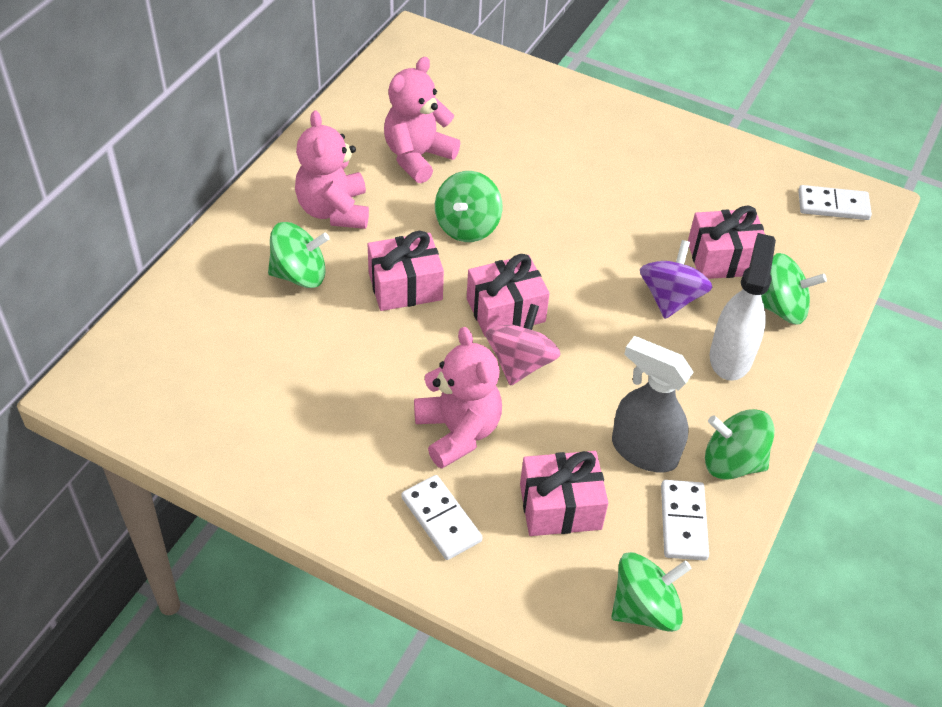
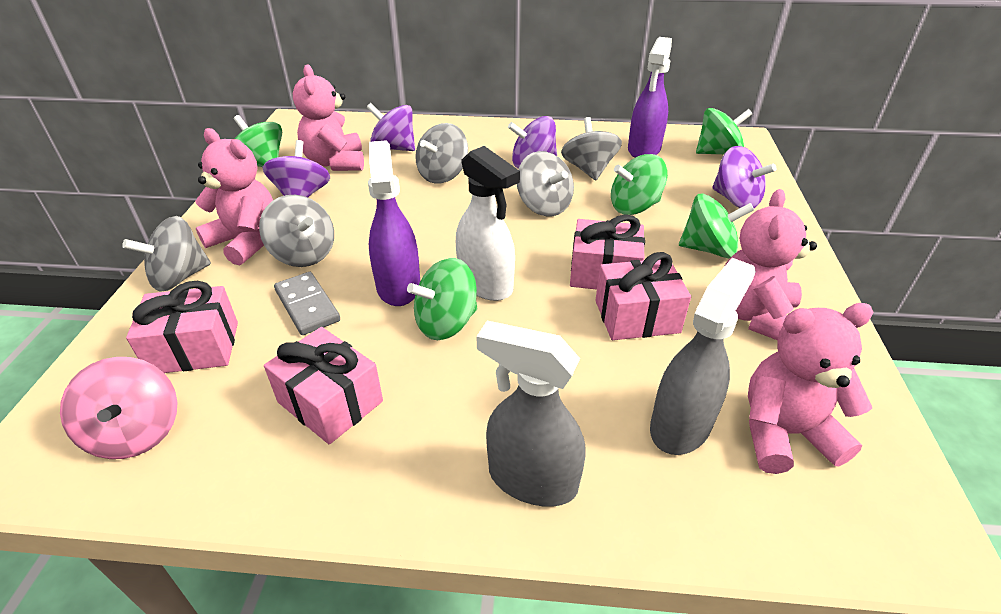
grey domino: 0 -> 1
grey spinning top: 0 -> 5
grey spray bottle: 1 -> 2
pink teddy bear: 3 -> 4
purple spinning top: 1 -> 4
purple spray bottle: 0 -> 2
white domino: 3 -> 0

